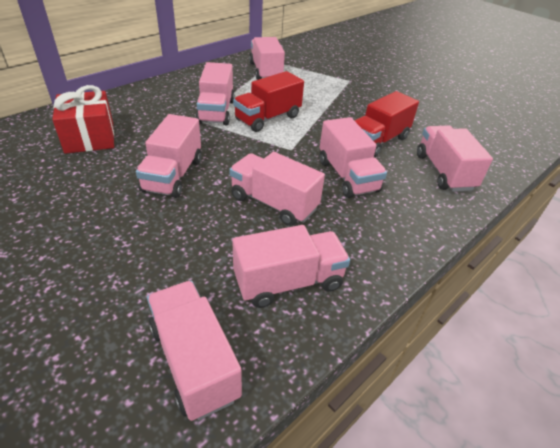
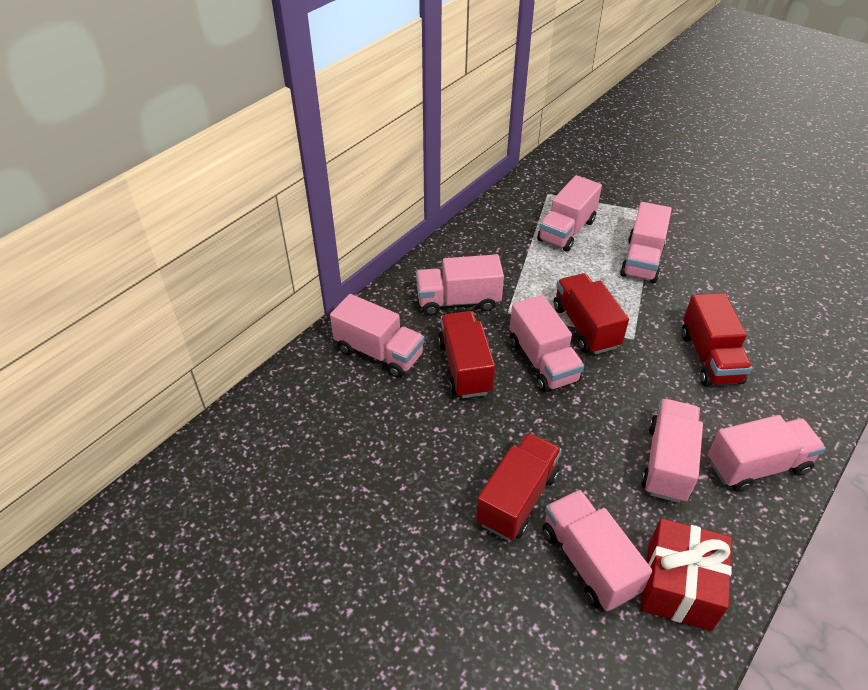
red truck: 2 -> 4

